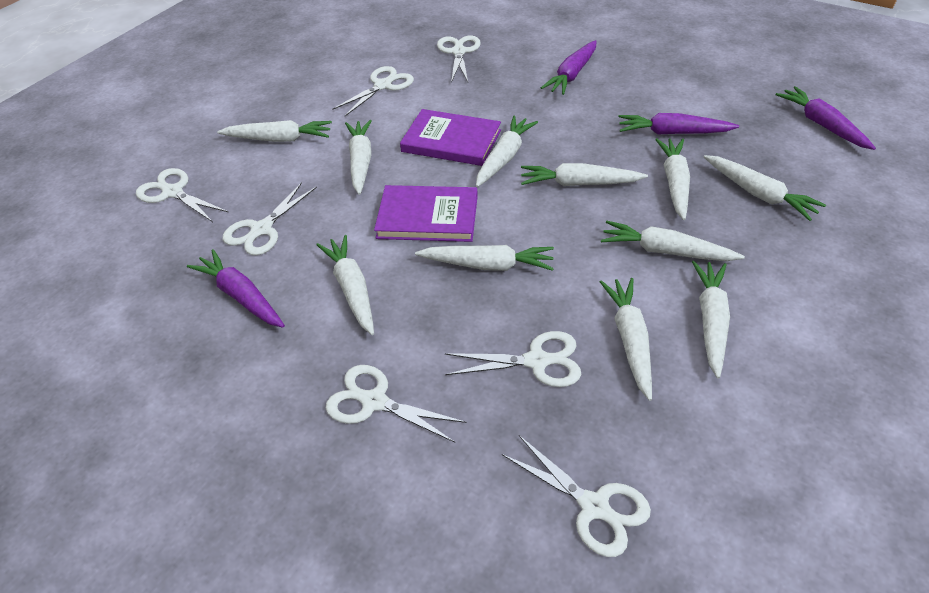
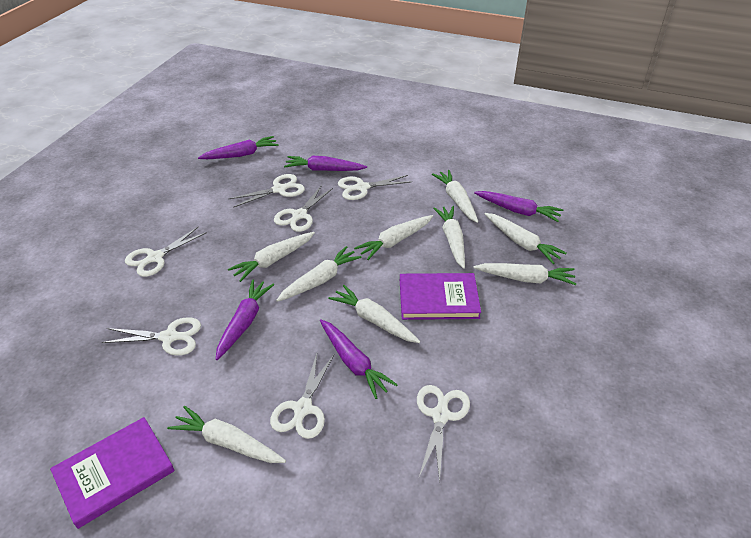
purple carrot: 4 -> 5
white carrot: 11 -> 9

